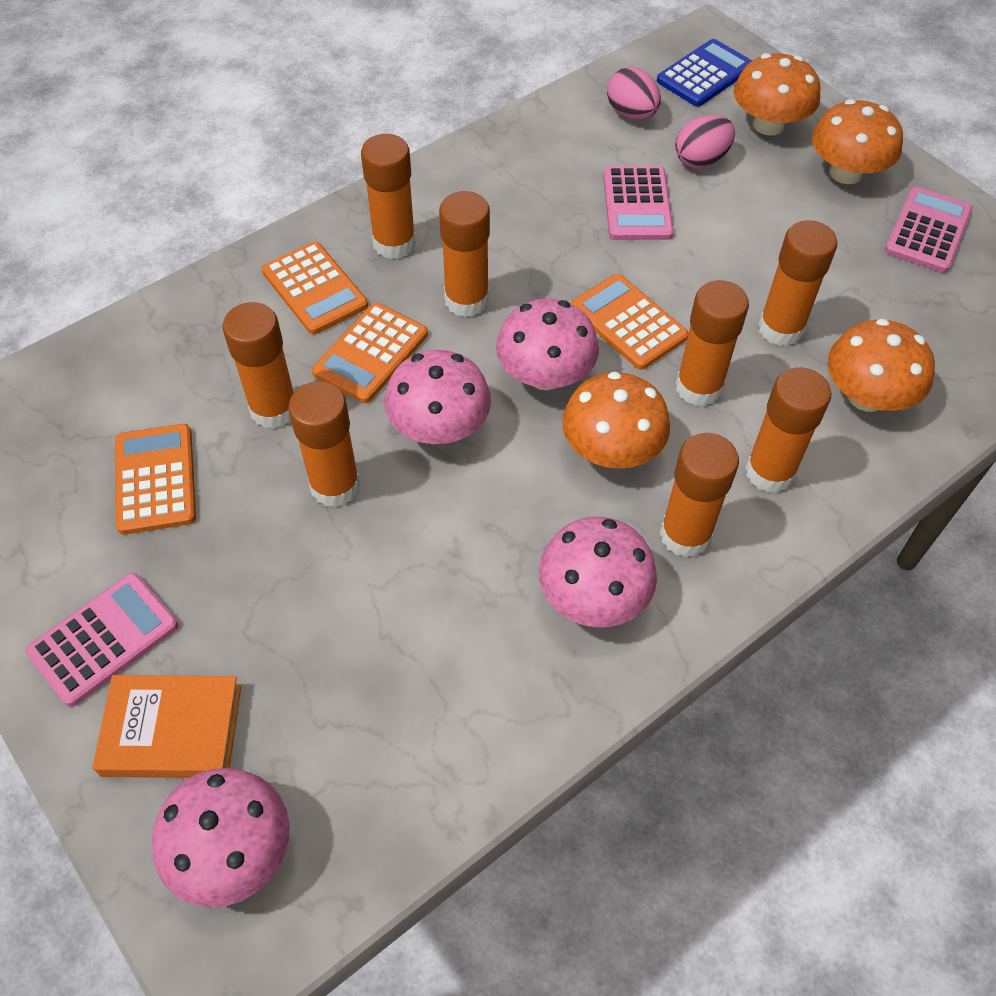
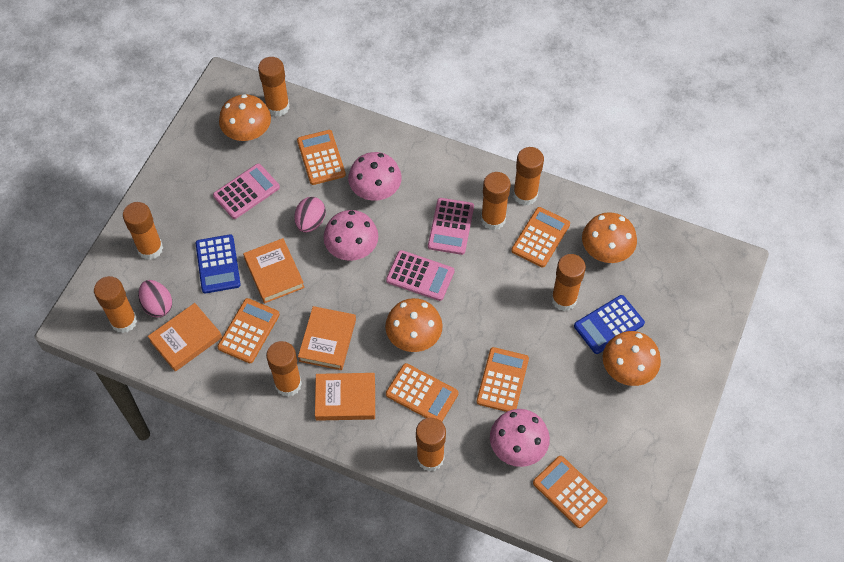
blue calculator: 1 -> 2
orange book: 1 -> 4
orange calculator: 4 -> 6
pink mushroom: 4 -> 3

